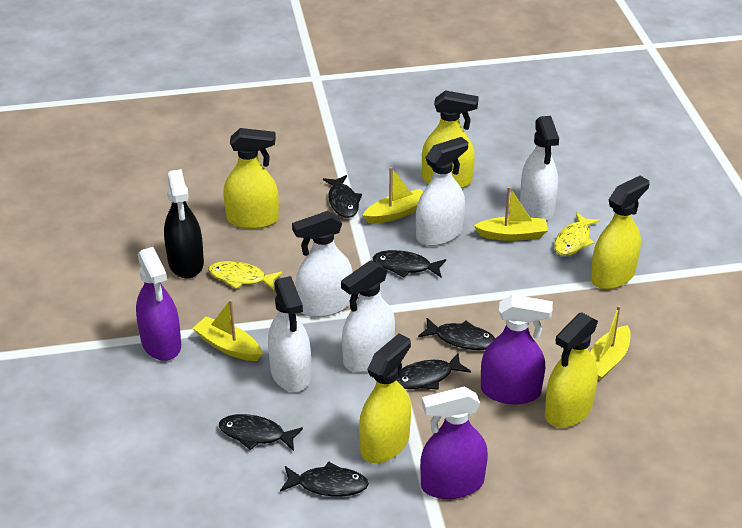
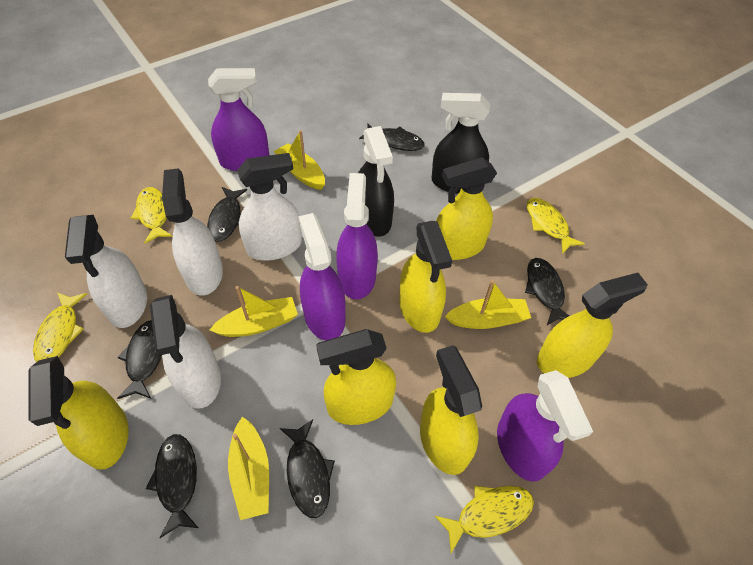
black spray bottle: 1 -> 2
purple spray bottle: 3 -> 4
white spray bottle: 5 -> 4
yellow fish: 2 -> 4
yellow spray bottle: 5 -> 6

